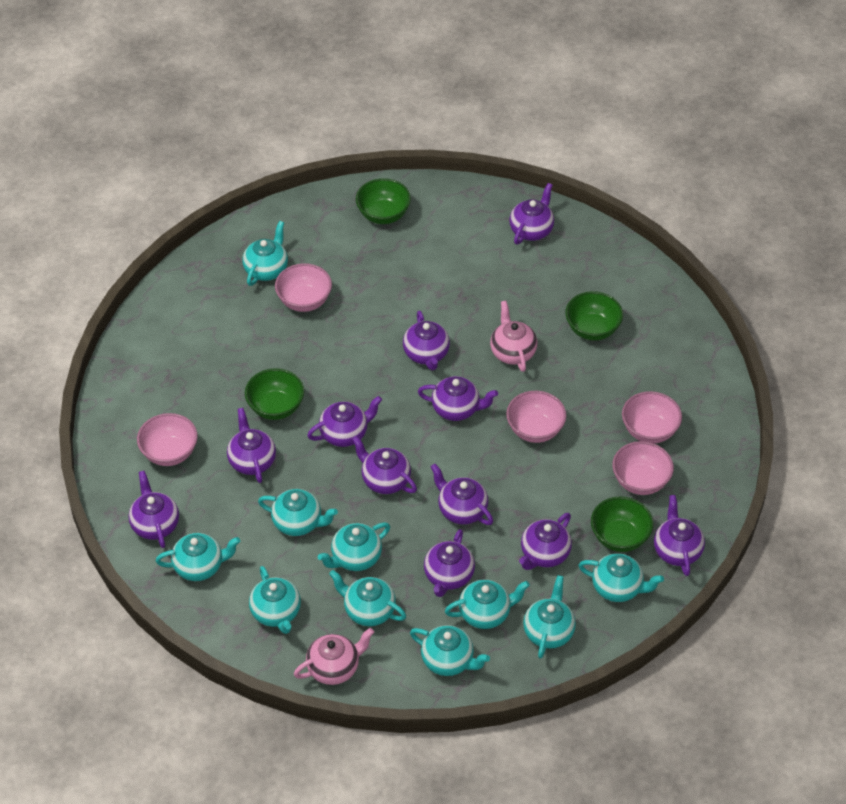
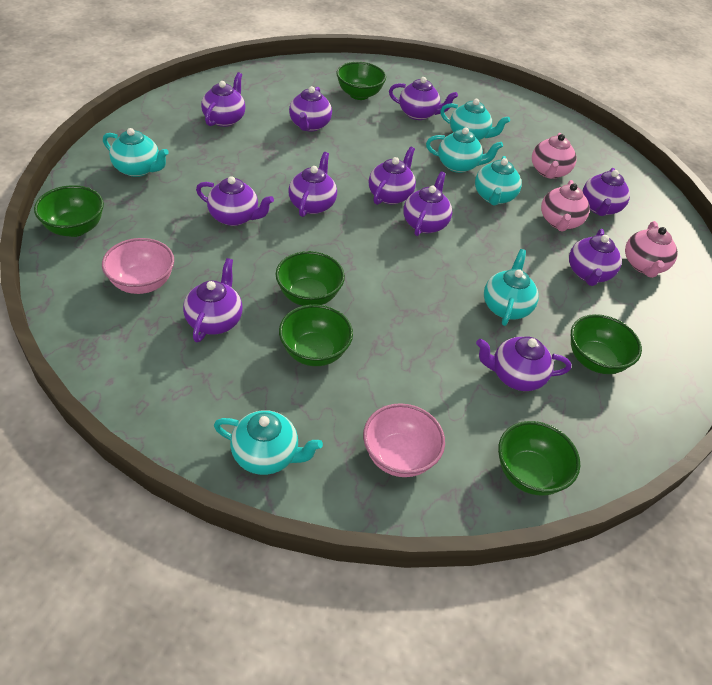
green bowl: 4 -> 6
pink bowl: 5 -> 2
pink teapot: 2 -> 3
turquoise teapot: 10 -> 6

